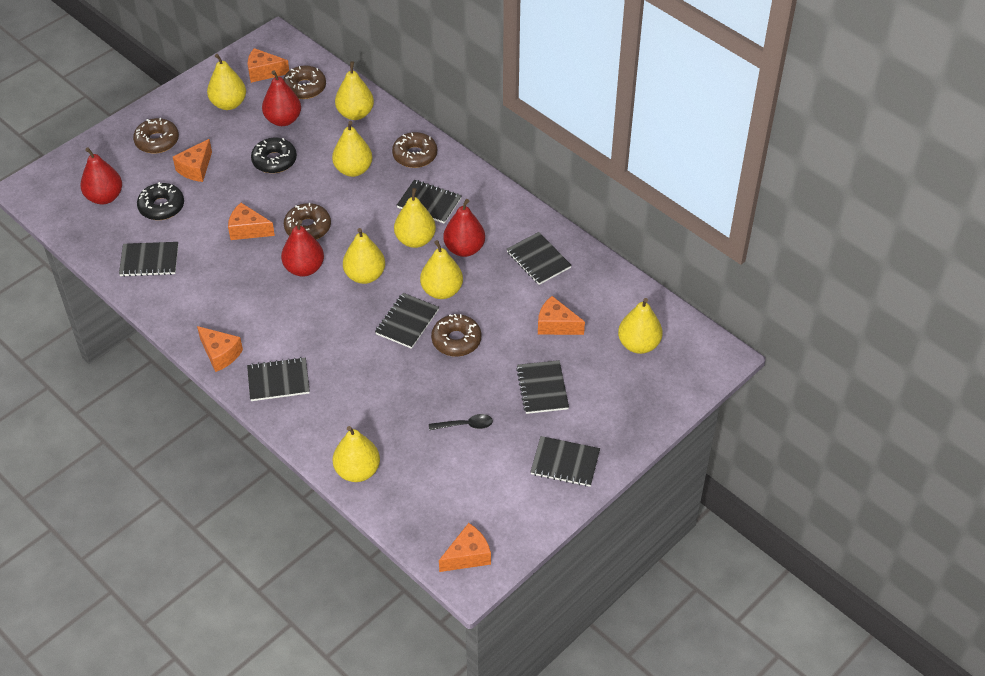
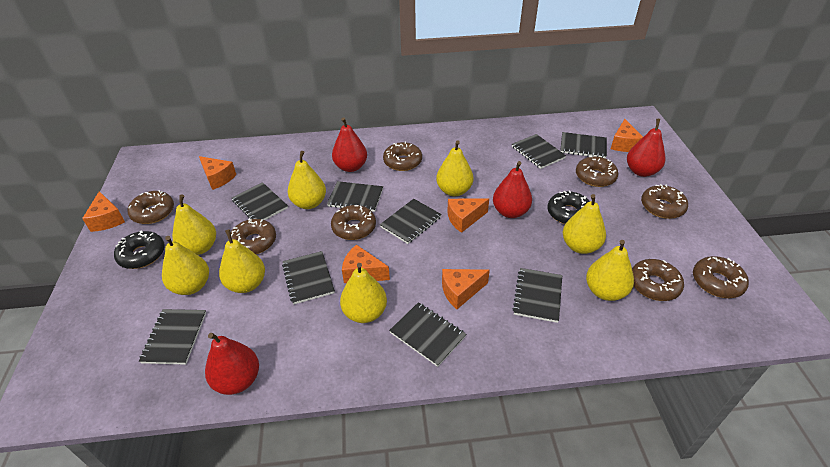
black notebook: 7 -> 9
black spoon: 1 -> 0
brown donut: 5 -> 8

